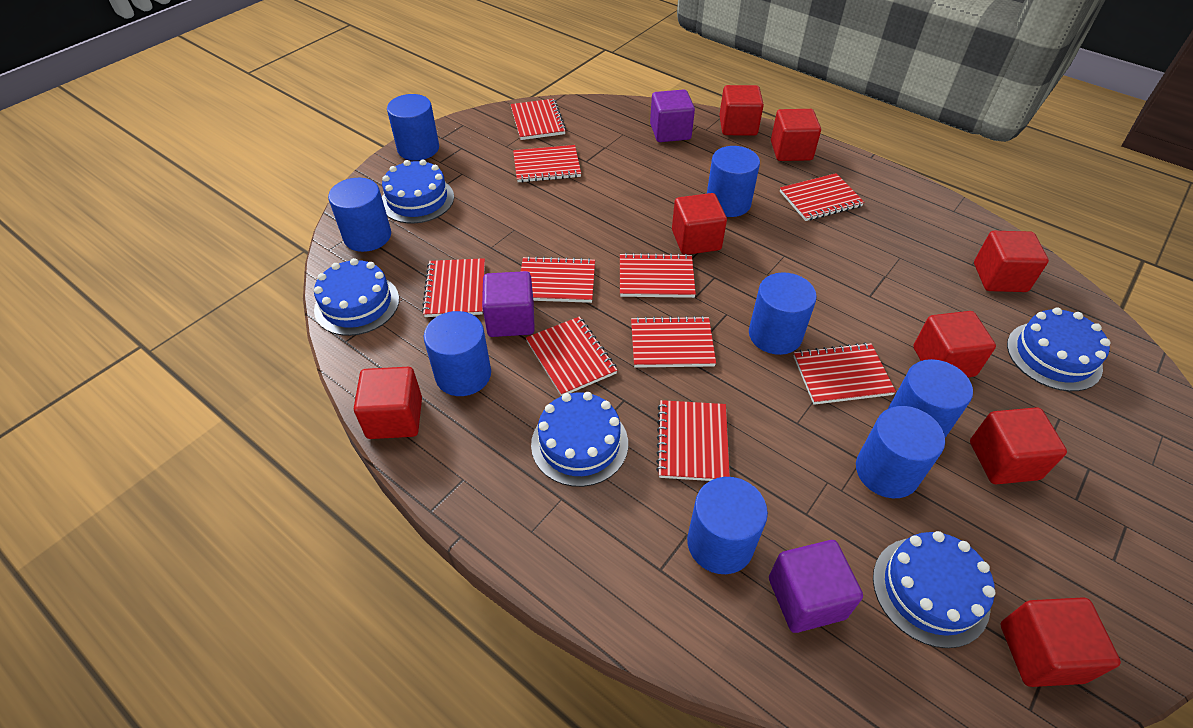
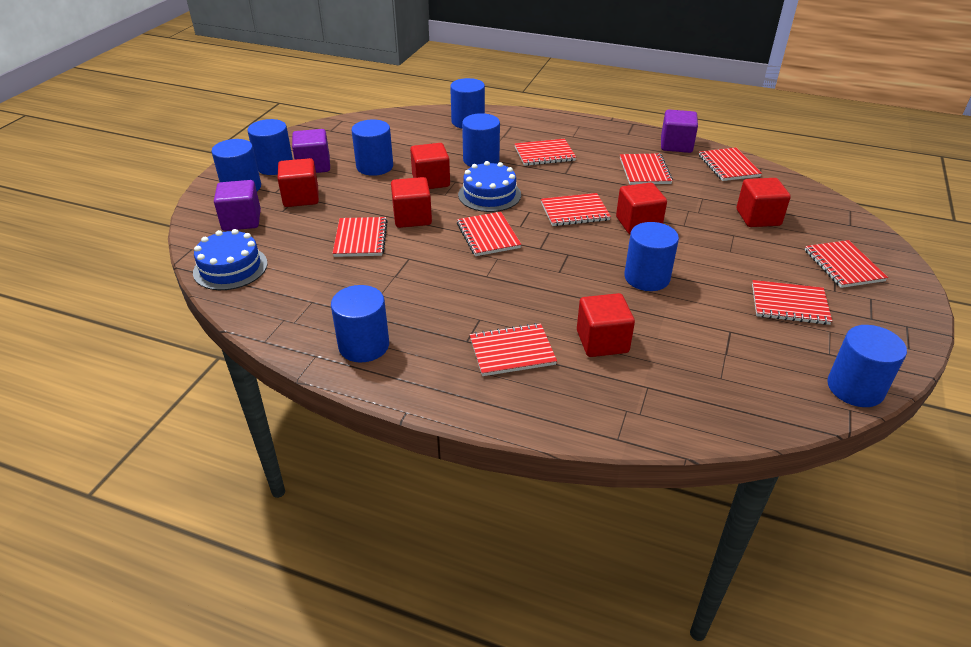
blue cake: 5 -> 2
red cube: 8 -> 6
red notebook: 10 -> 9

